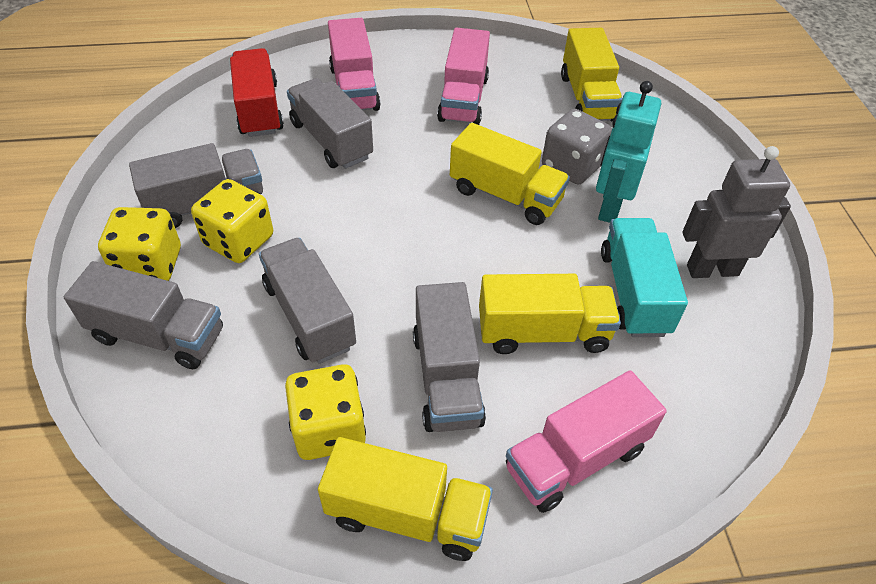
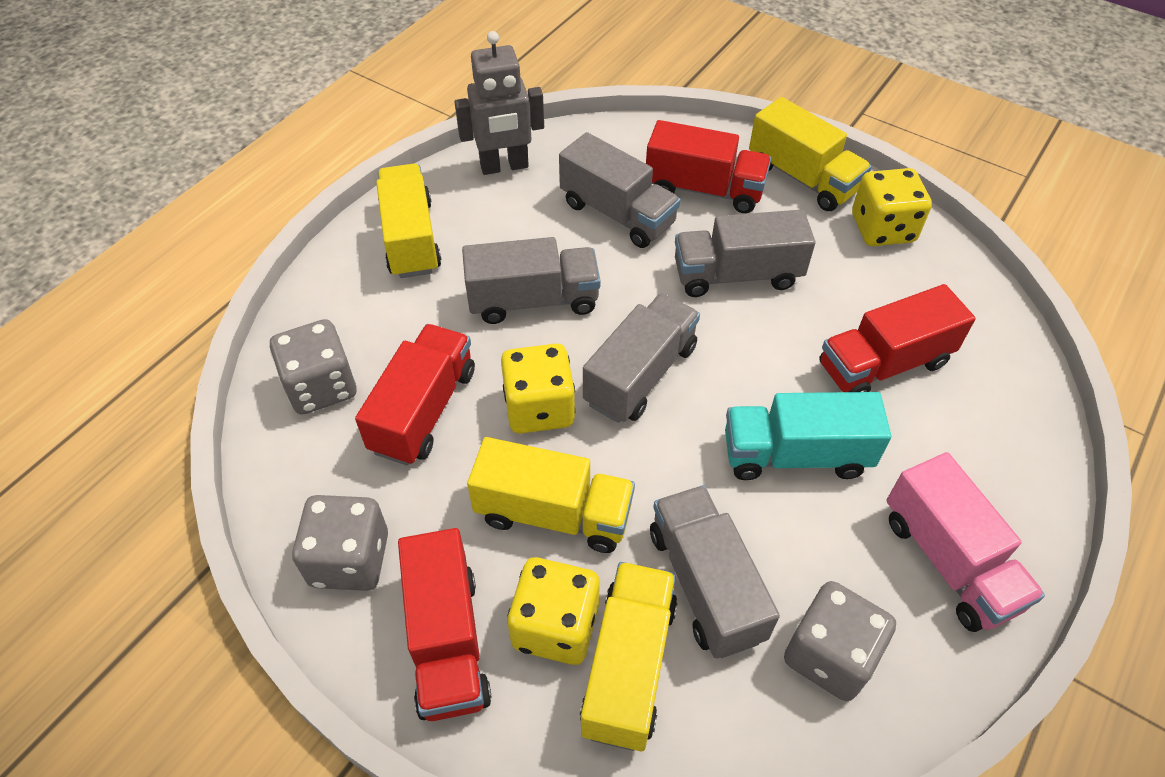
grey dice: 1 -> 3
pink truck: 3 -> 1
red truck: 1 -> 4
turquoise robot: 1 -> 0

